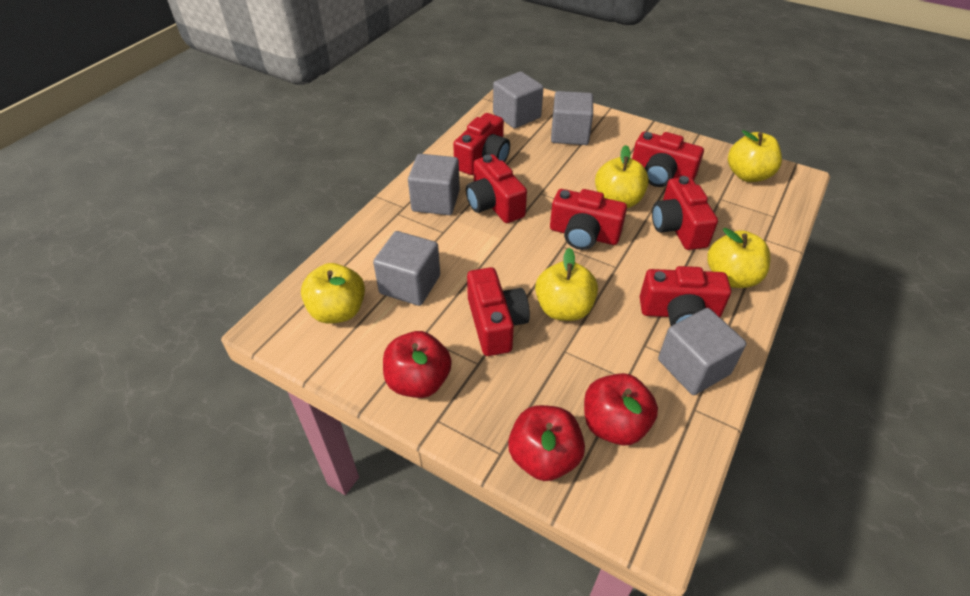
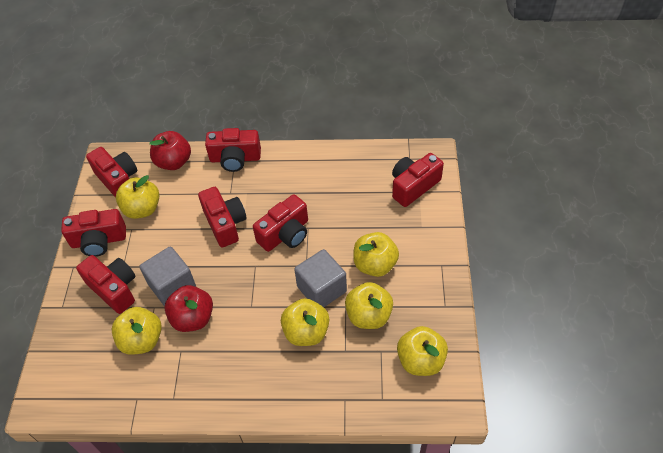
grey cube: 5 -> 2
red apple: 3 -> 2
yellow apple: 5 -> 6

